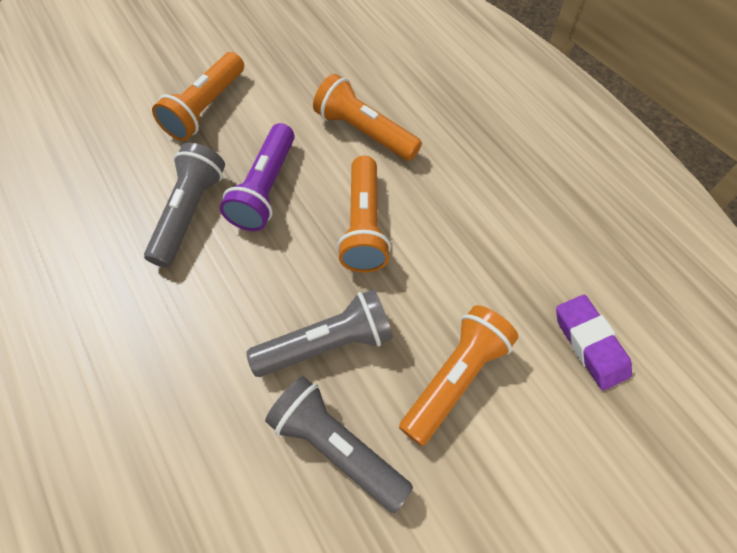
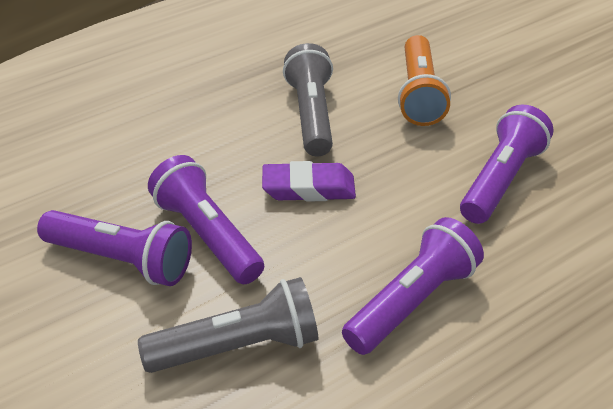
grey flashlight: 3 -> 2
orange flashlight: 4 -> 1
purple flashlight: 1 -> 4

